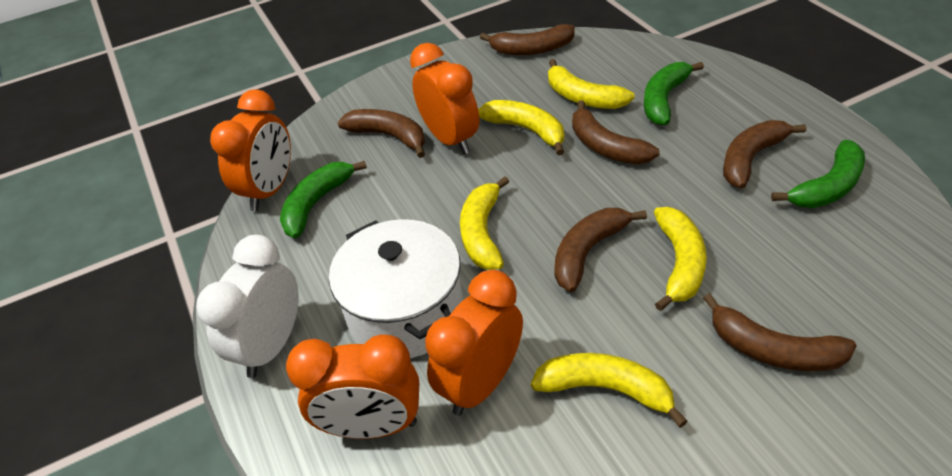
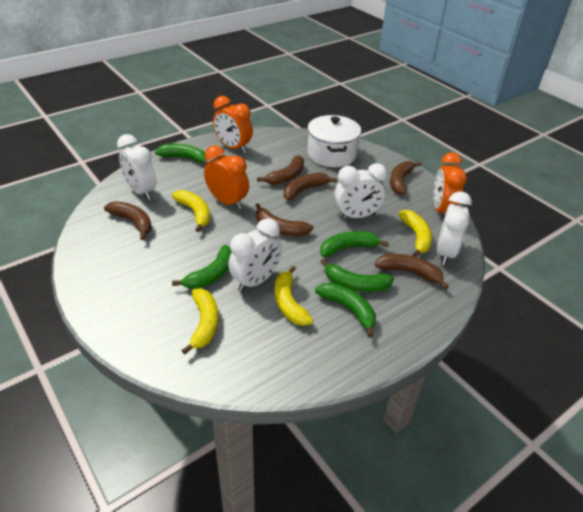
green banana: 3 -> 5
orange clock: 4 -> 3
white clock: 1 -> 4
yellow banana: 5 -> 4

